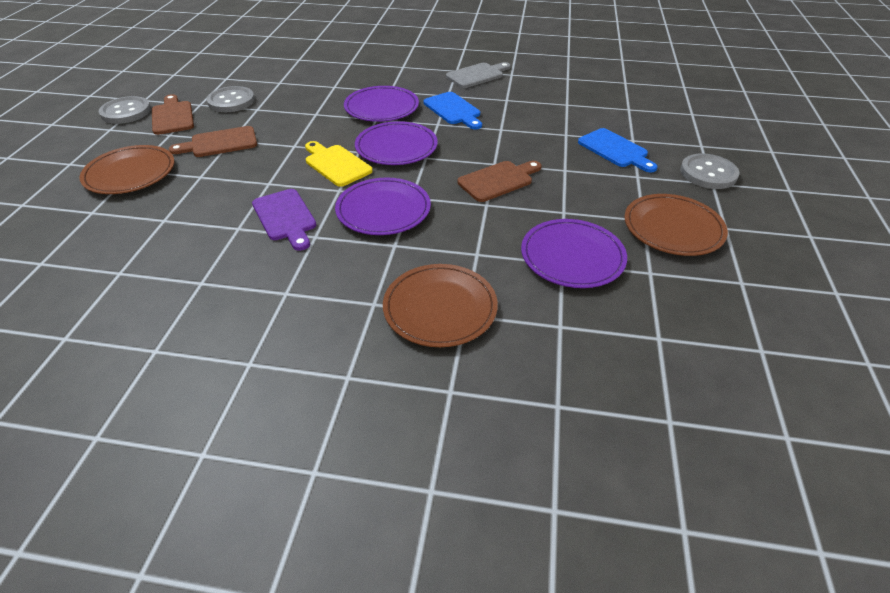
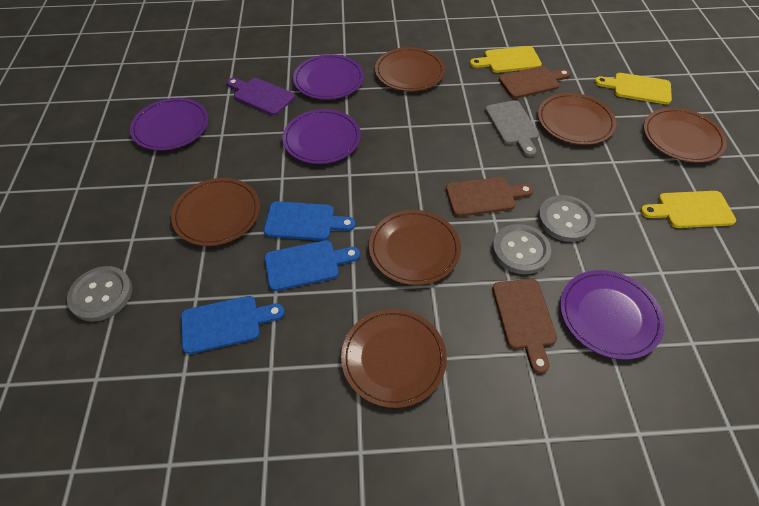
blue cutting board: 2 -> 3
brown plate: 3 -> 6
yellow cutting board: 1 -> 3

